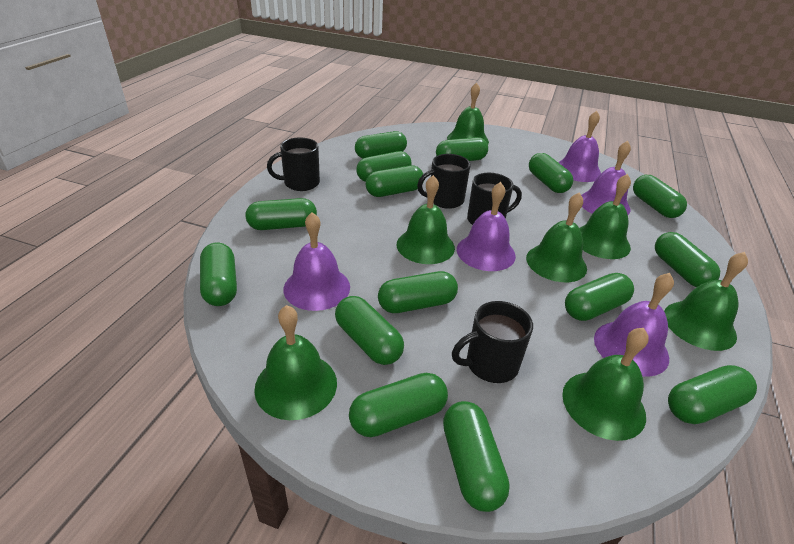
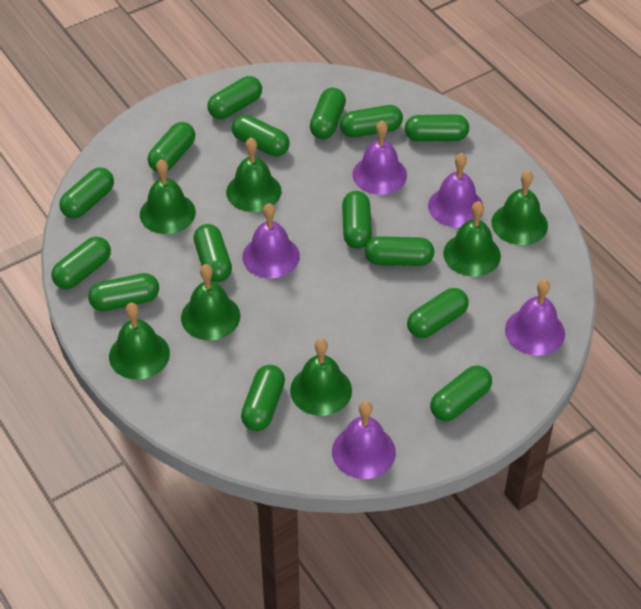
black mug: 4 -> 0

